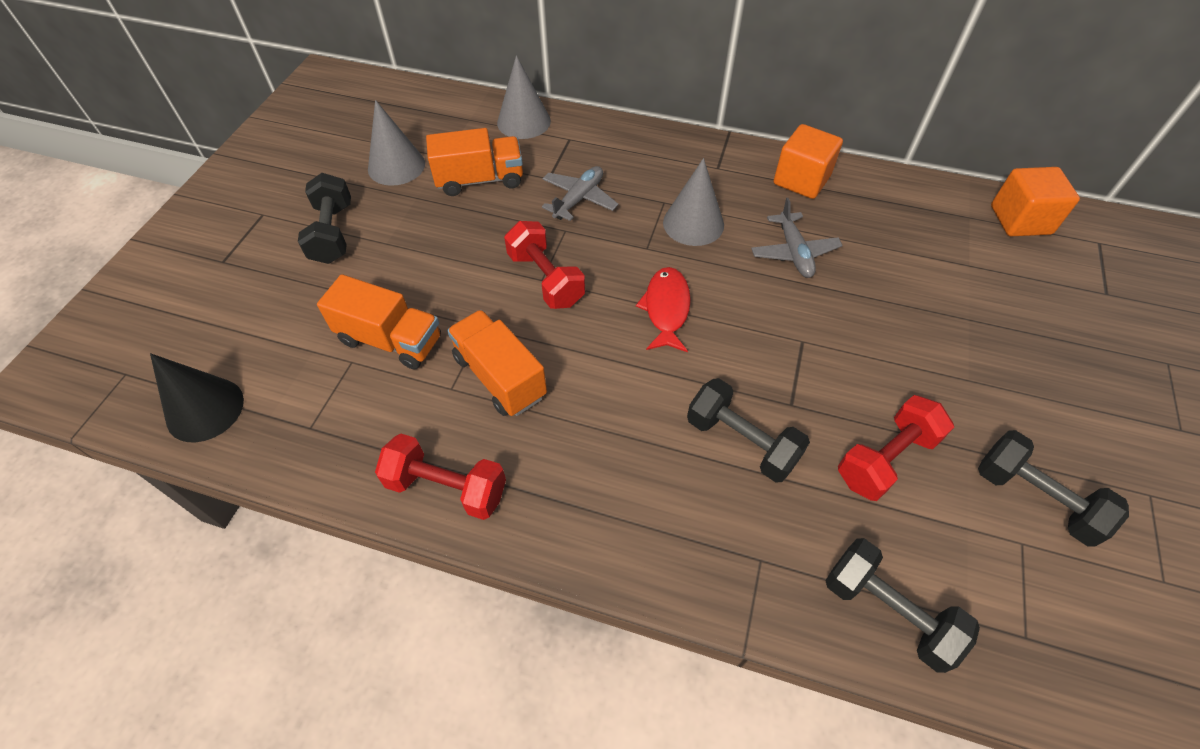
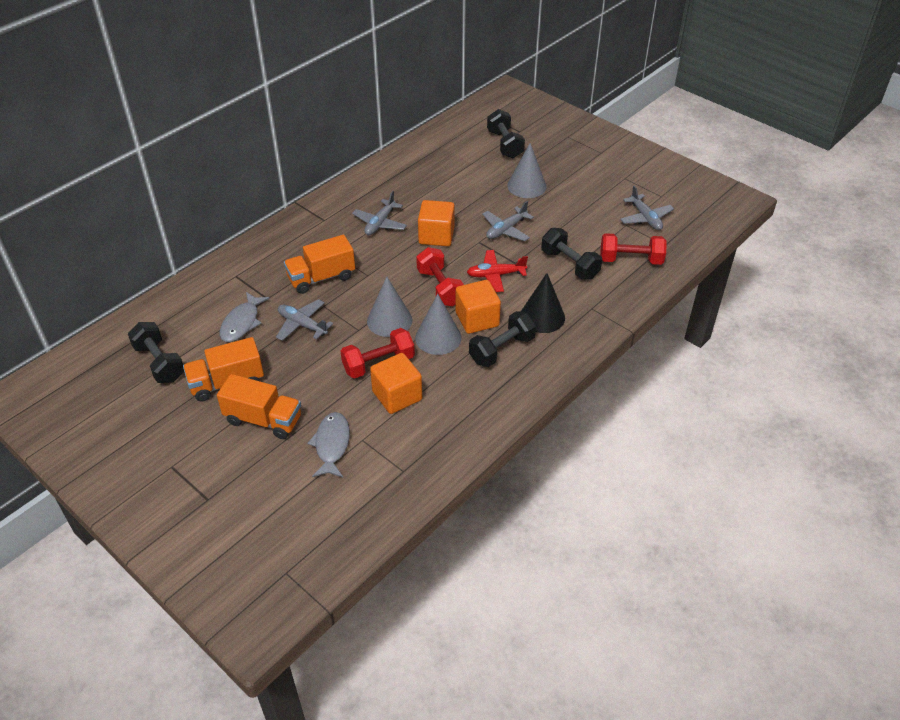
grey fish: 0 -> 2
grey plane: 2 -> 4
orange cube: 2 -> 3
red fish: 1 -> 0
red plane: 0 -> 1

